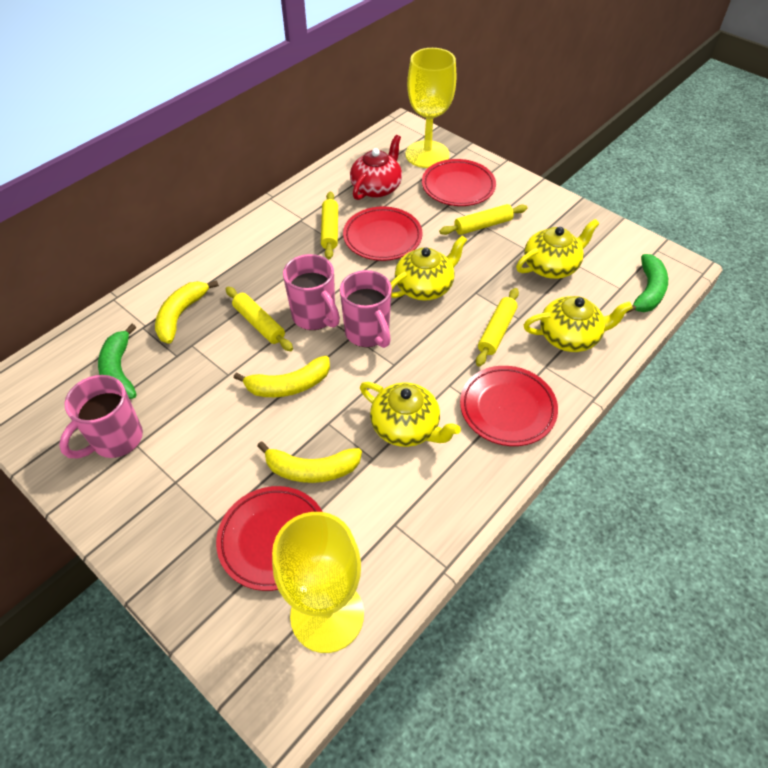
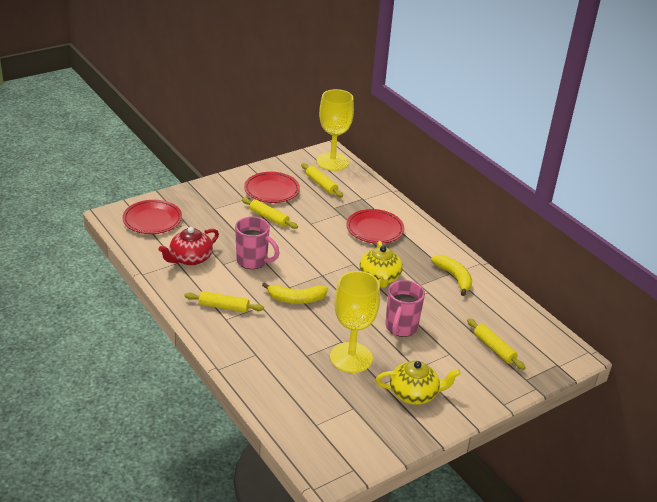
green banana: 2 -> 0
pink mug: 3 -> 2
red plate: 4 -> 3
yellow banana: 3 -> 2
yellow teapot: 4 -> 2

